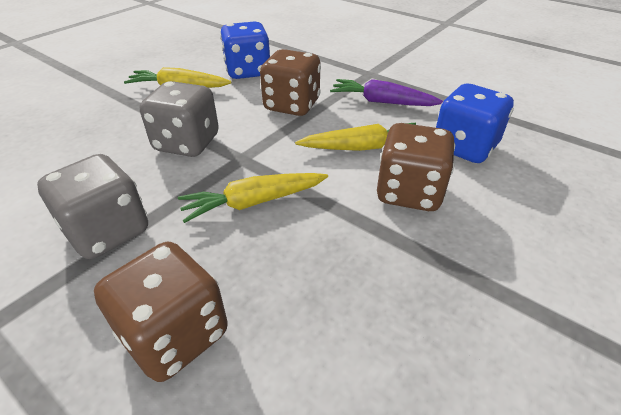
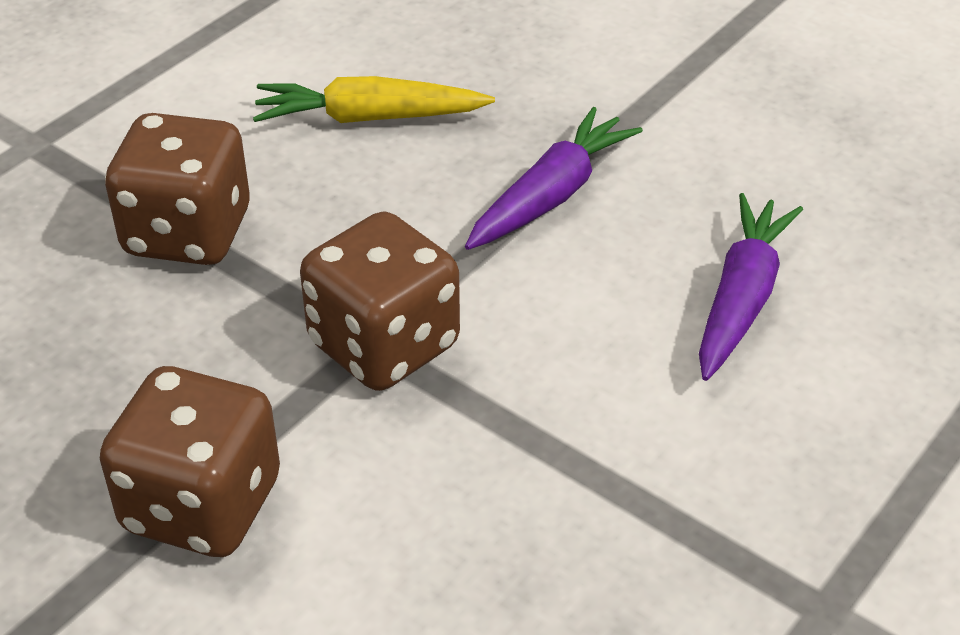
blue dice: 2 -> 0
grey dice: 2 -> 0
purple carrot: 1 -> 2
yellow carrot: 3 -> 1

